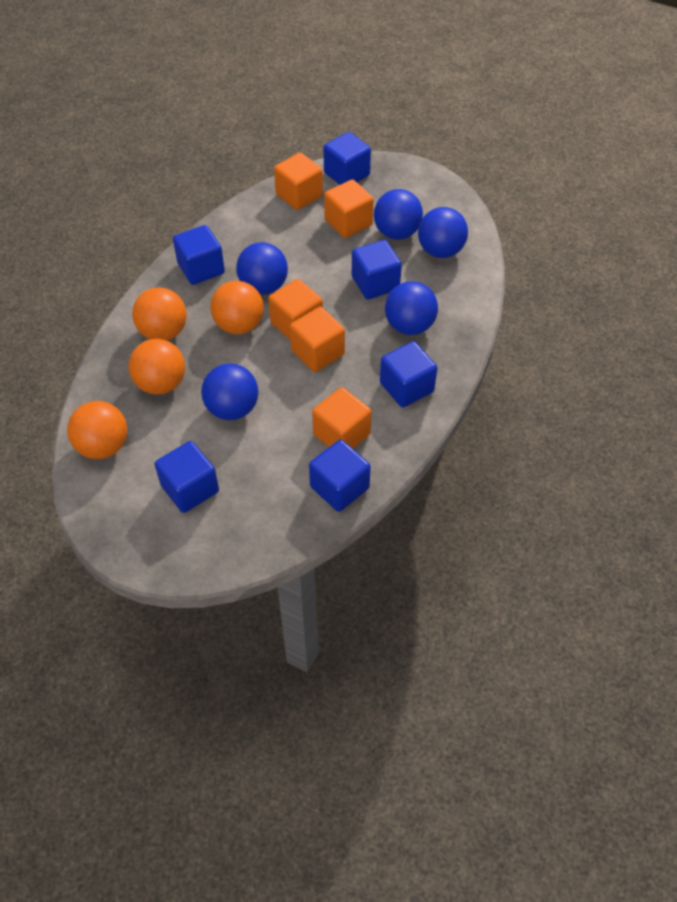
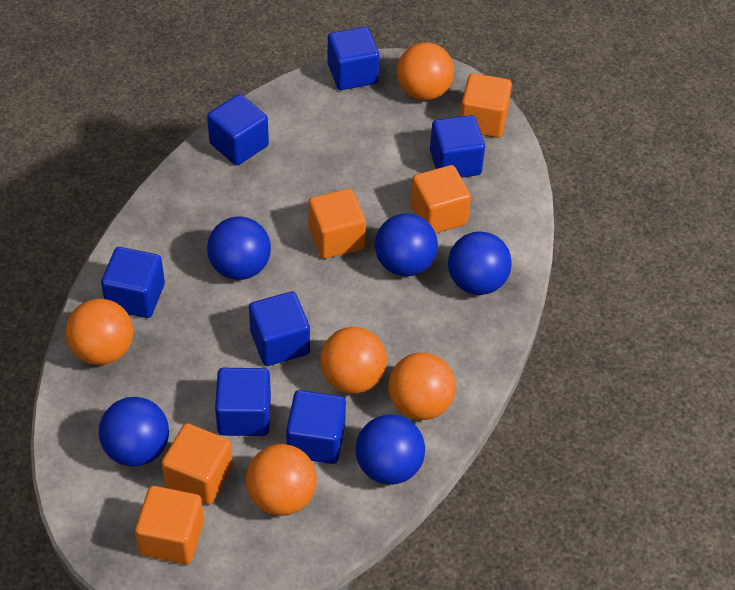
blue cube: 6 -> 7
orange ball: 4 -> 5

